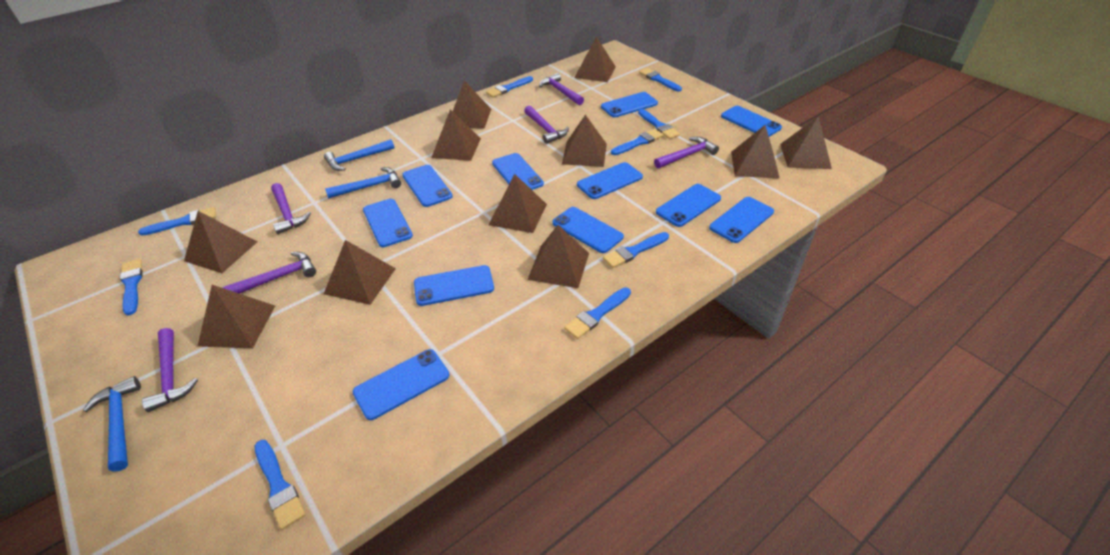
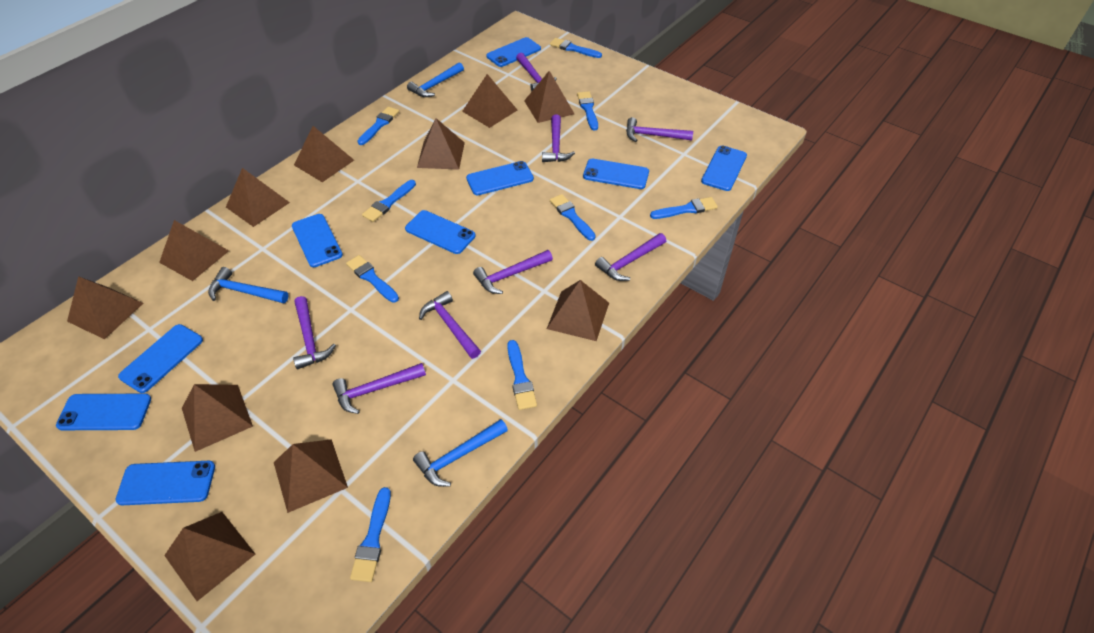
blue phone: 11 -> 9
purple hammer: 6 -> 8

